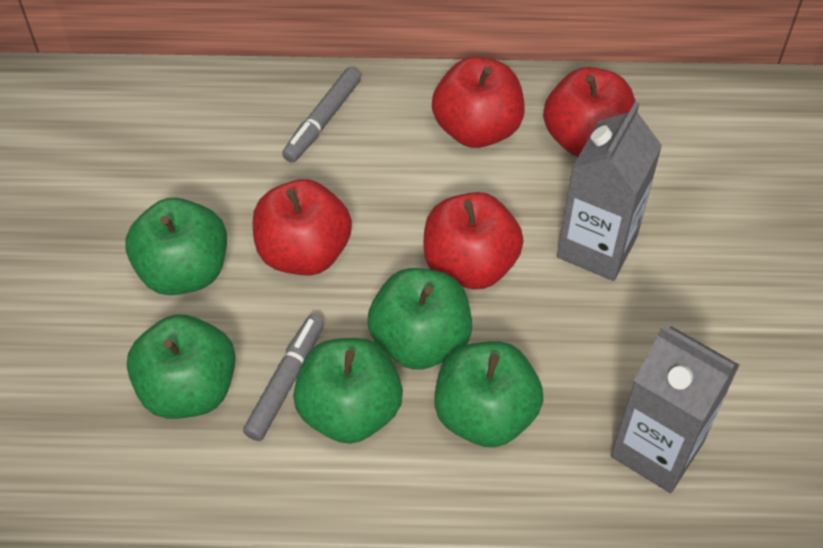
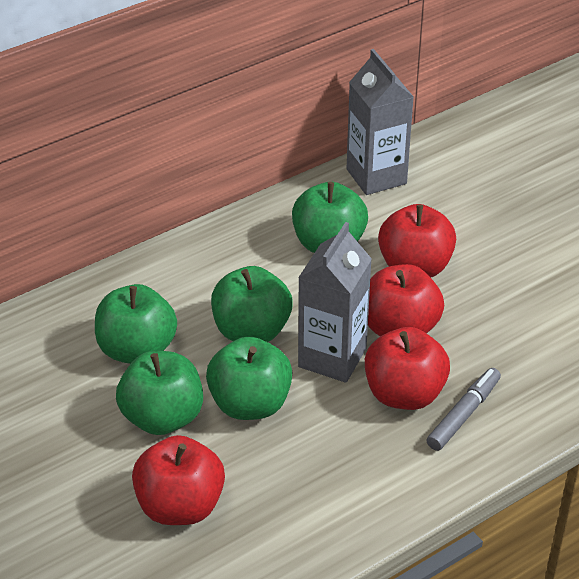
grey marker: 2 -> 1

